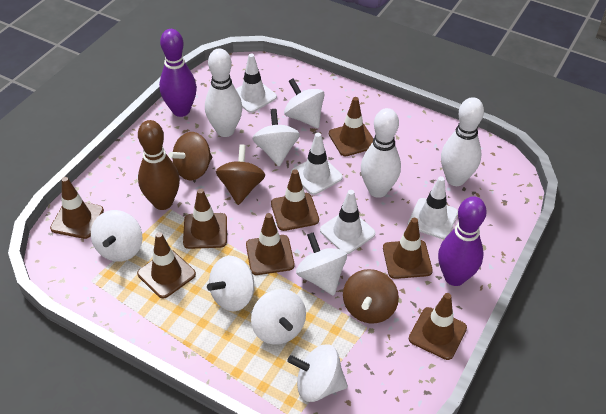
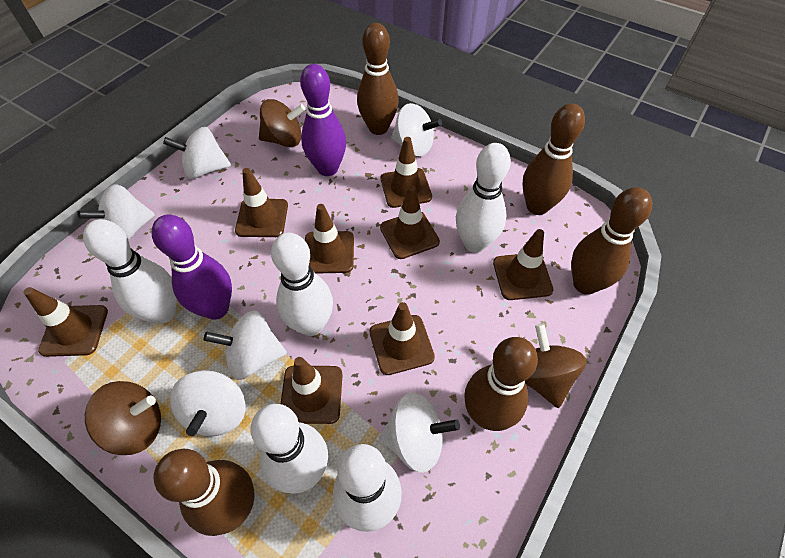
brown bowling pin: 1 -> 5
white bowling pin: 3 -> 5
white spinning top: 7 -> 6
white traffic cone: 4 -> 0

